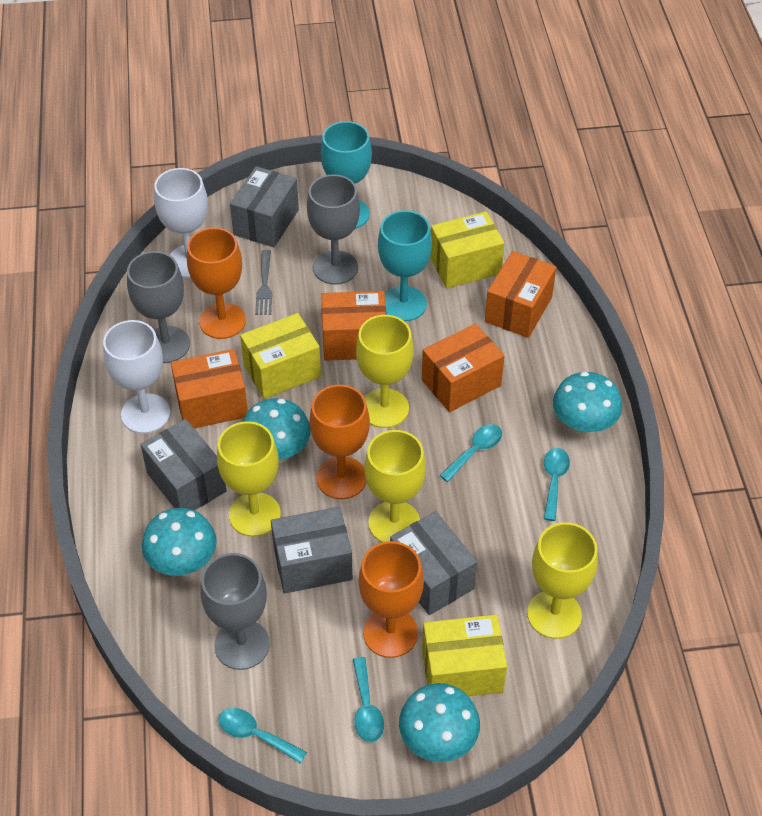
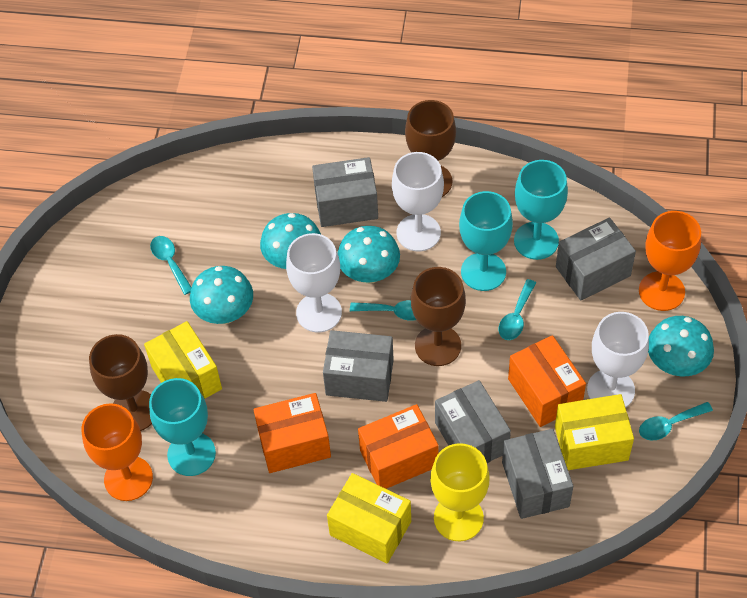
brown goblet: 0 -> 3
grey box: 4 -> 5
grey fork: 1 -> 0
grey goblet: 3 -> 0
orange box: 4 -> 3
orange goblet: 3 -> 2
turquoise goblet: 2 -> 3
white goblet: 2 -> 3
yellow goblet: 4 -> 1

